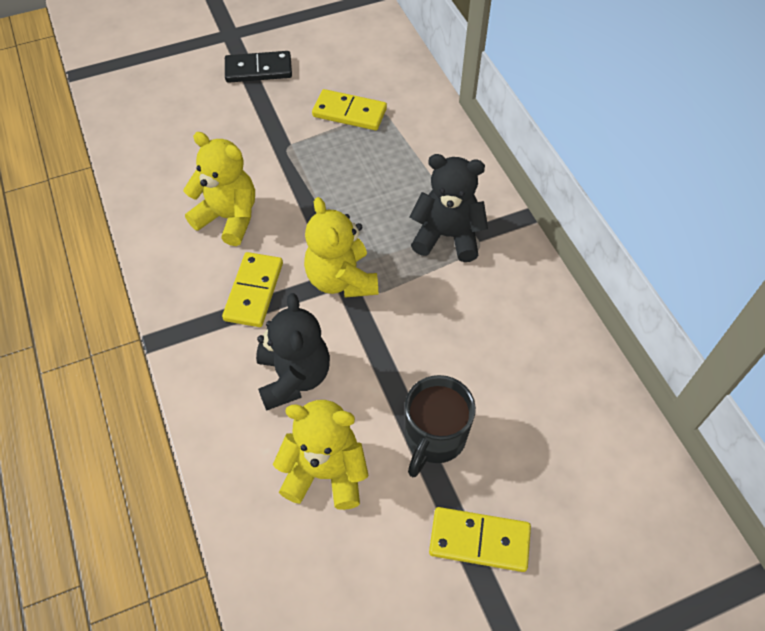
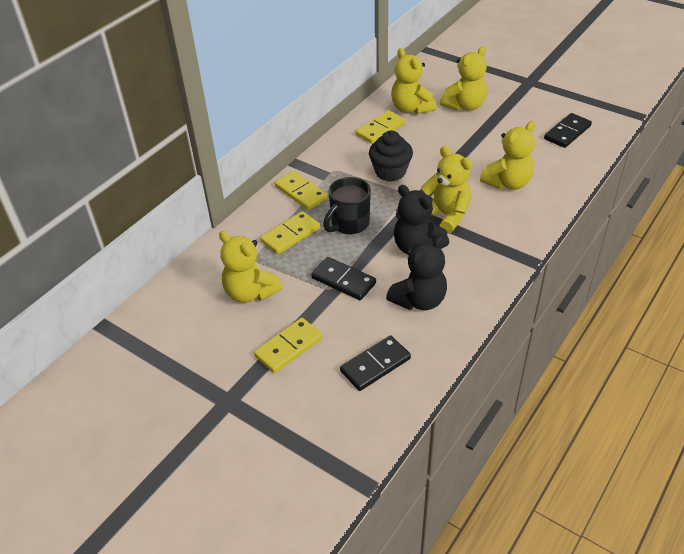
black cupcake: 0 -> 1
black domino: 1 -> 3
yellow domino: 3 -> 4
yellow teddy bear: 3 -> 5

